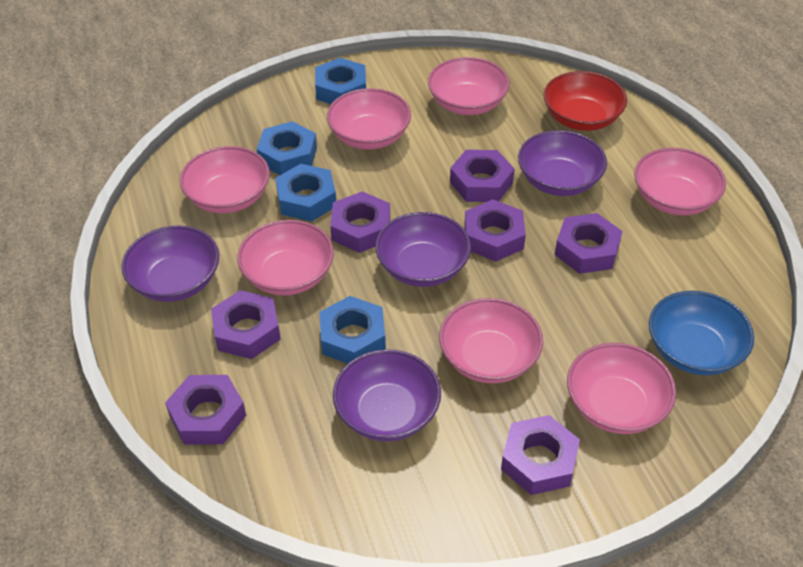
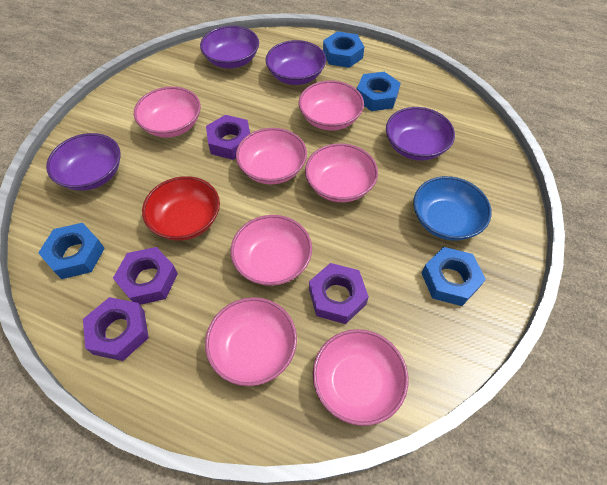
purple nut: 7 -> 4

